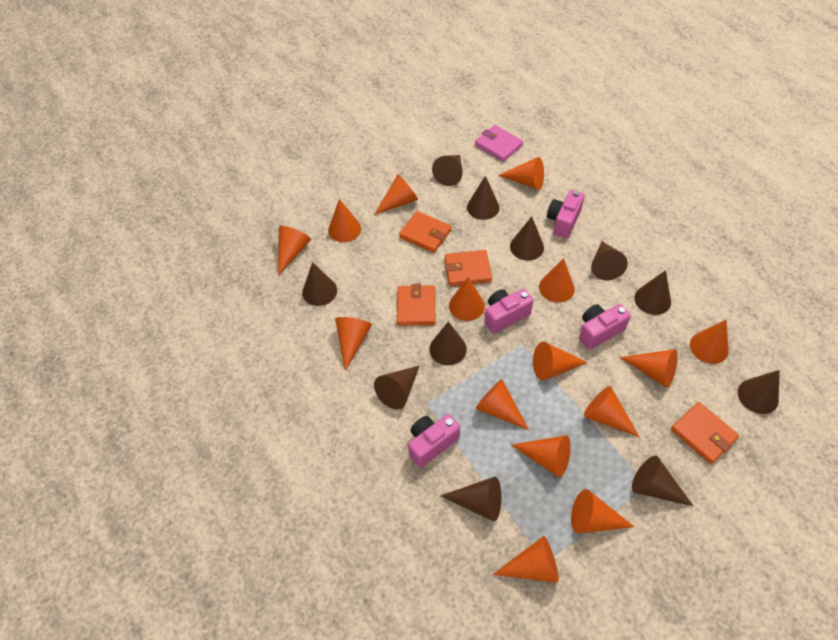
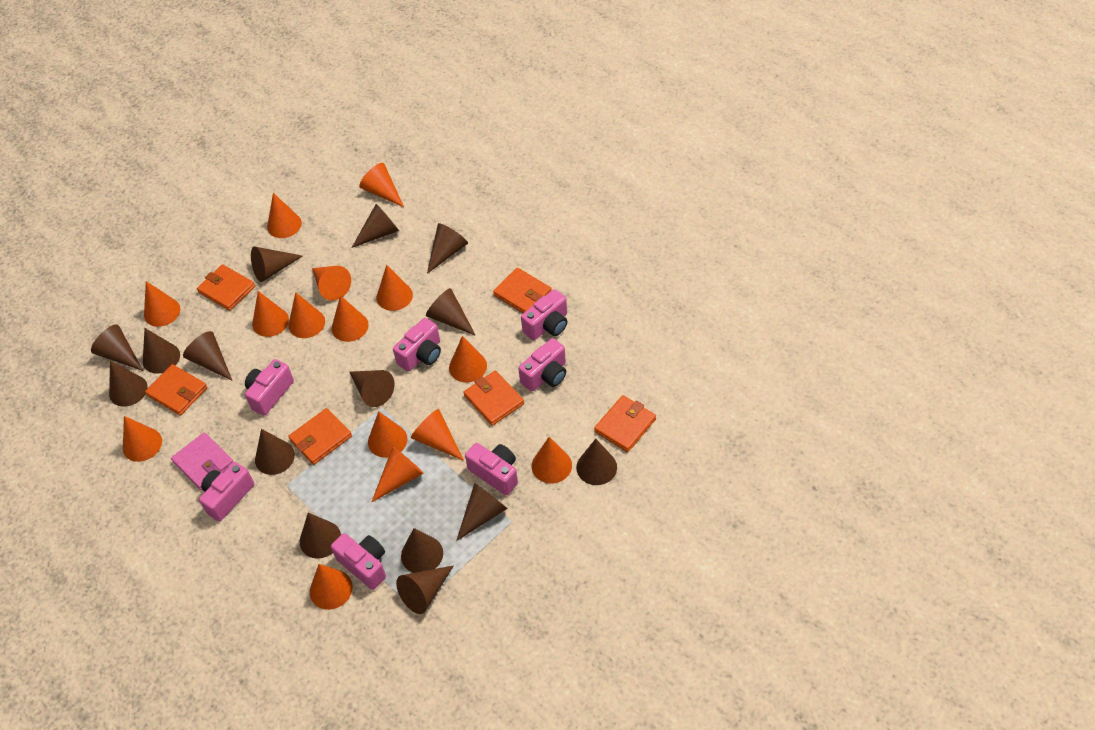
brown cone: 11 -> 15
orange wallet: 4 -> 6
pink camera: 4 -> 7

